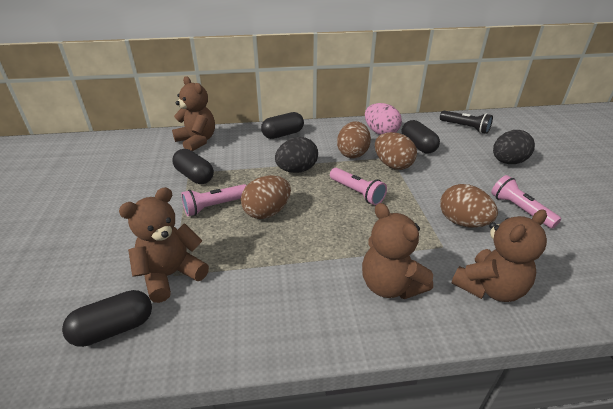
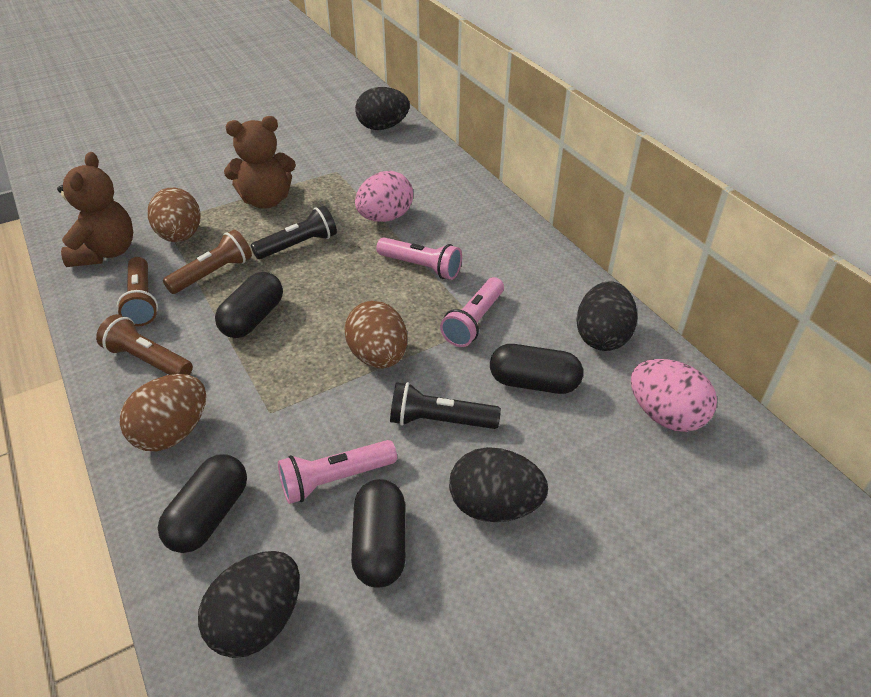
black egg: 2 -> 4
black flashlight: 1 -> 2
brown egg: 4 -> 3
brown flashlight: 0 -> 3
brown teddy bear: 4 -> 2
pink egg: 1 -> 2

